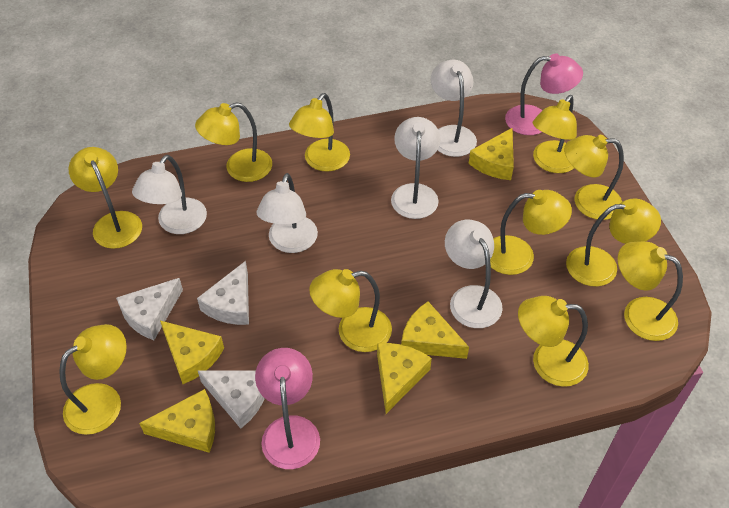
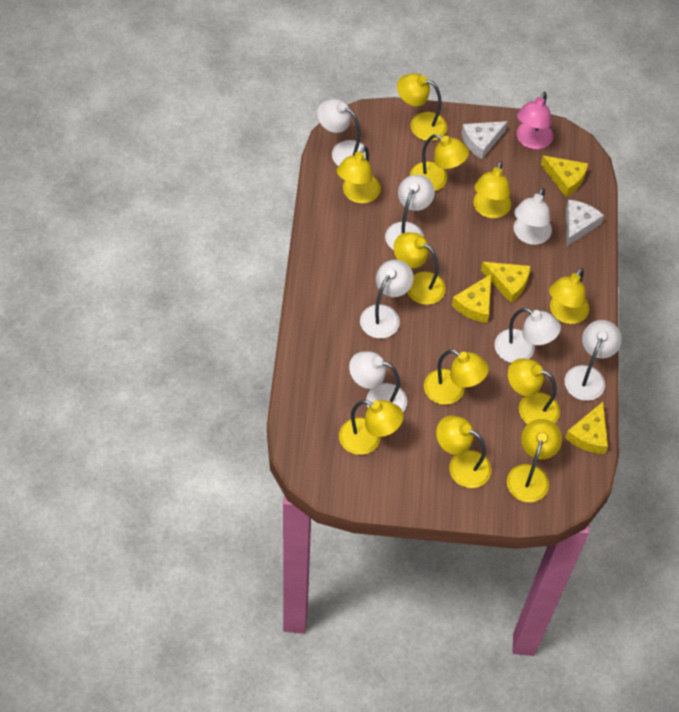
pink lamp: 2 -> 1
white cheese: 3 -> 2
white lamp: 5 -> 7
yellow cheese: 5 -> 4

